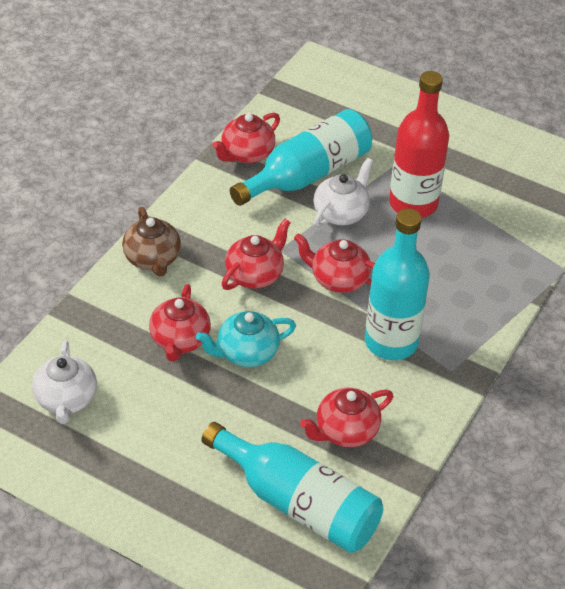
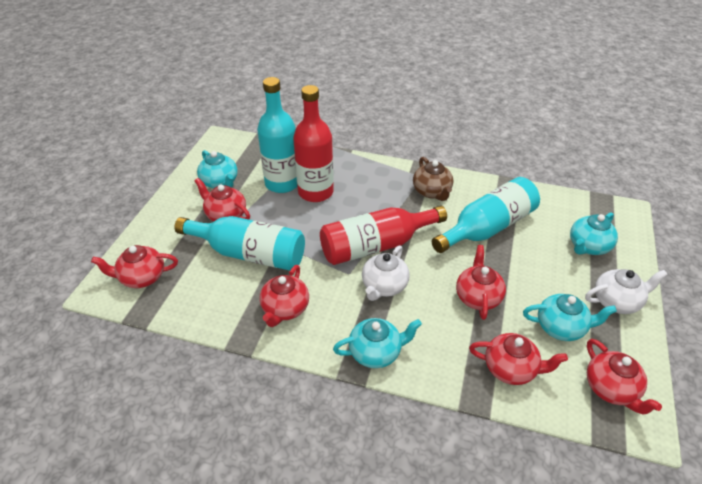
red bottle: 1 -> 2
red teapot: 5 -> 6
turquoise teapot: 1 -> 4

